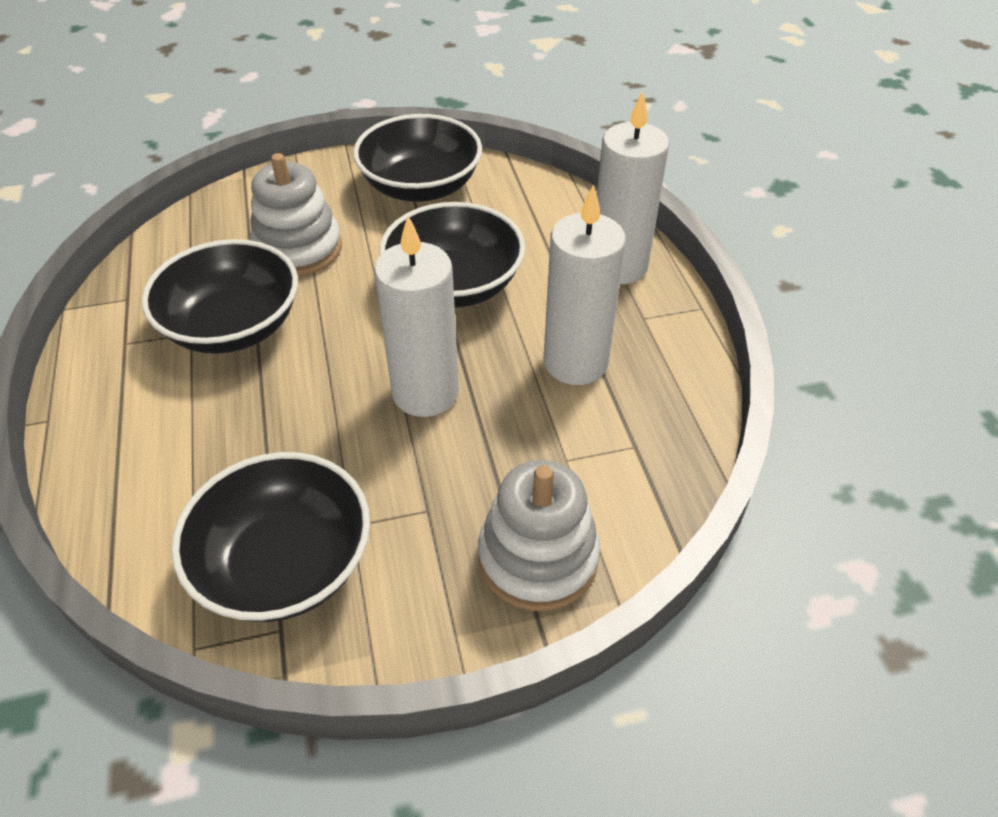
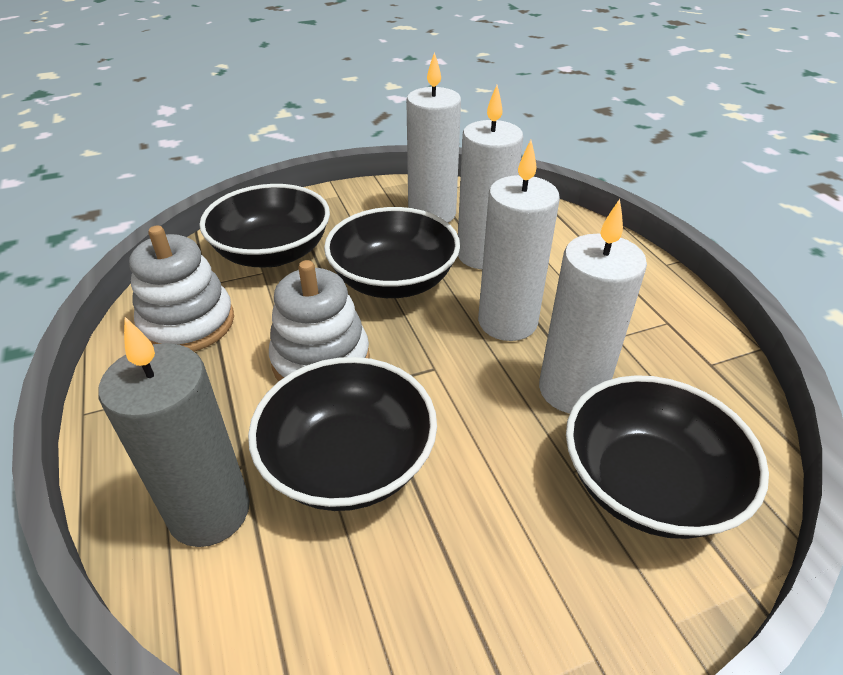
grey candle: 0 -> 1
white candle: 3 -> 4

